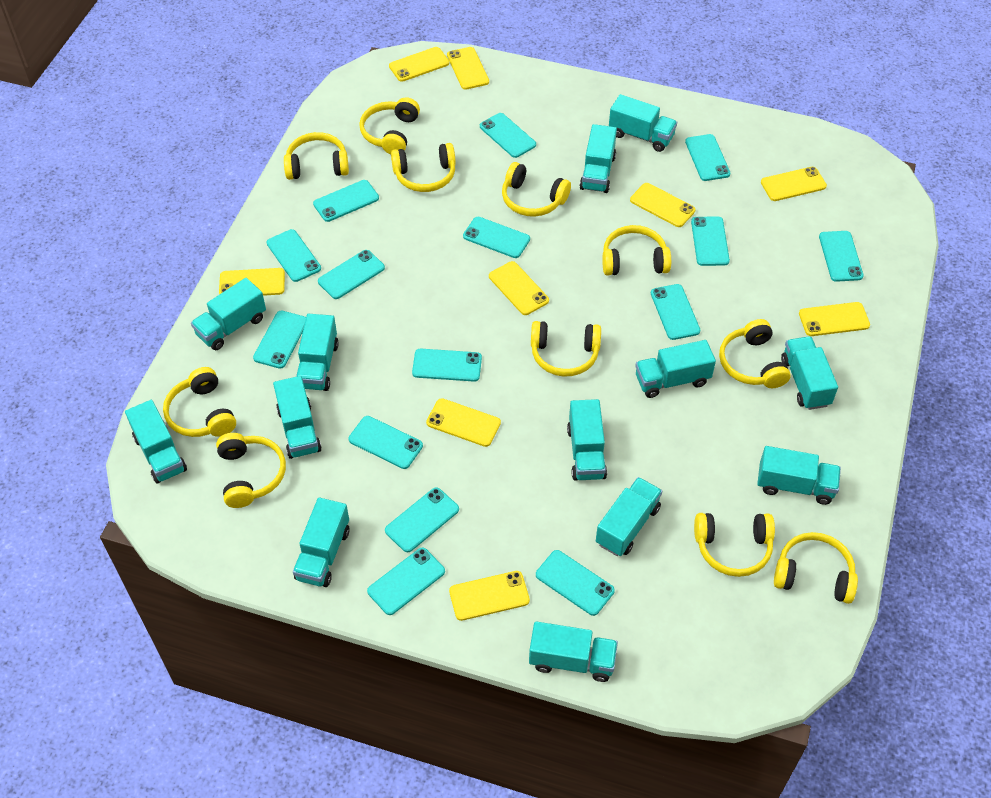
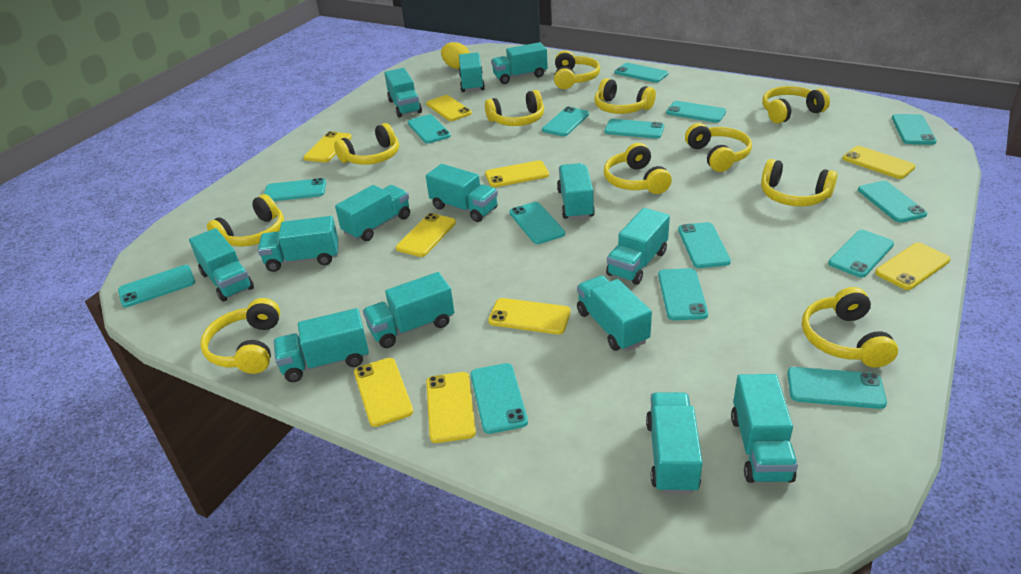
turquoise truck: 13 -> 14
yellow egg: 0 -> 1

